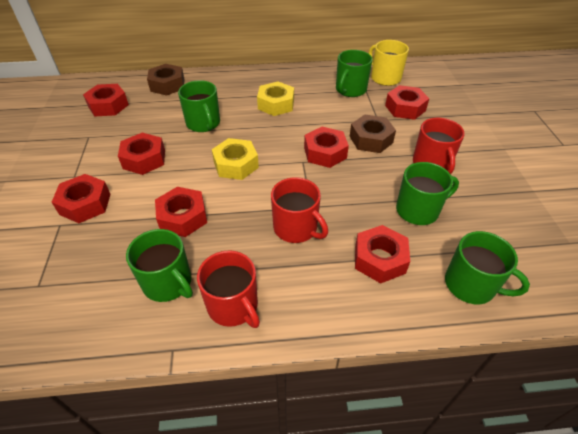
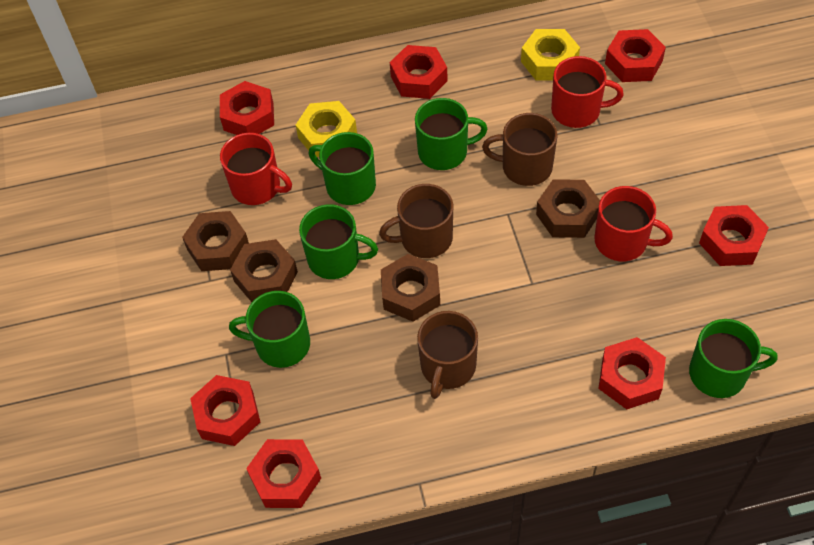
brown mug: 0 -> 3
brown nut: 2 -> 4
yellow mug: 1 -> 0

